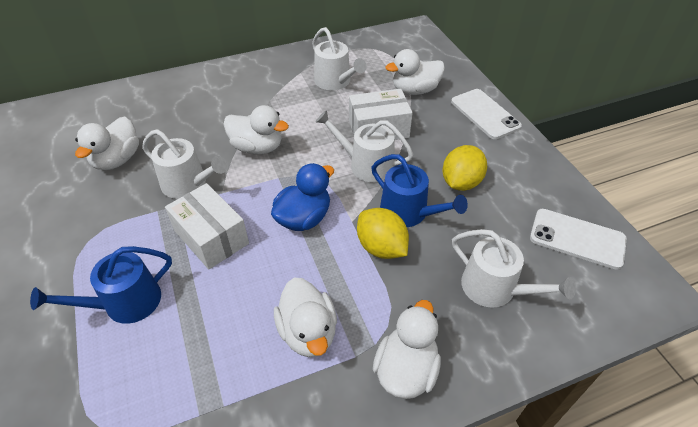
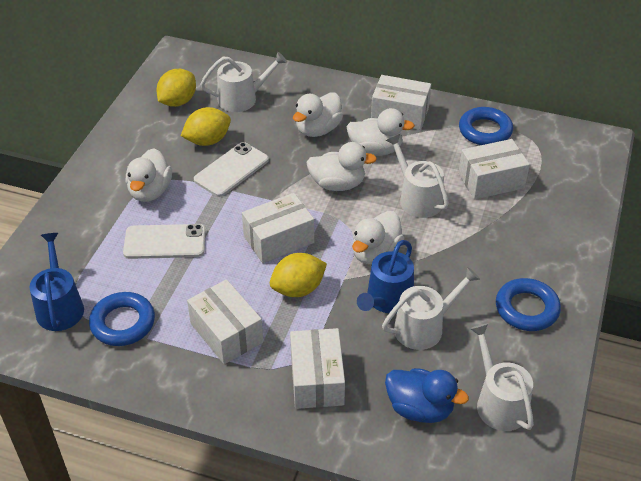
blue ring: 0 -> 3
white box: 2 -> 5
yellow lemon: 2 -> 3

